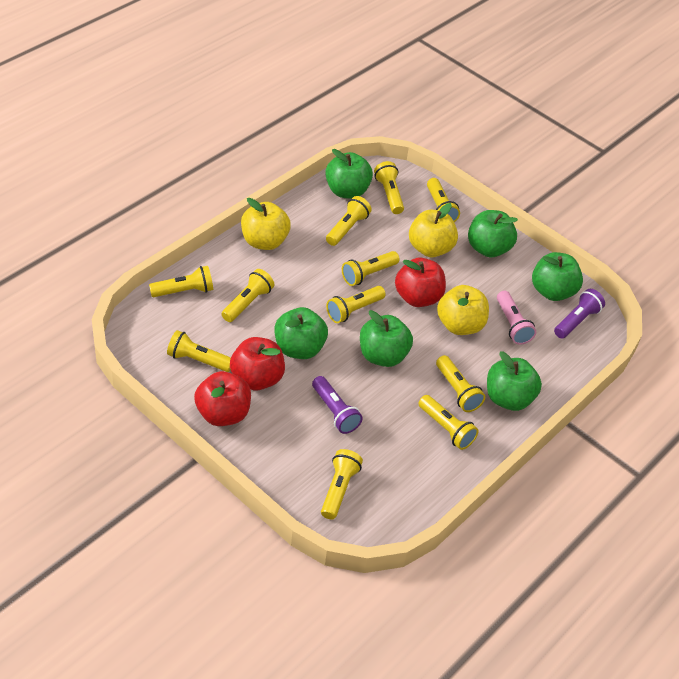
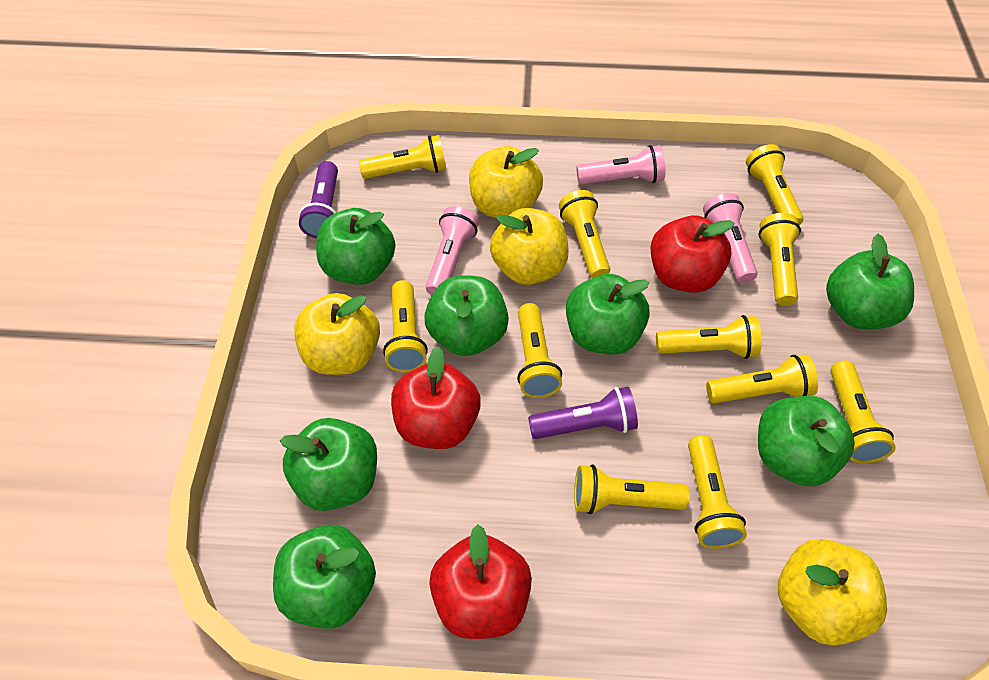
green apple: 6 -> 7
pink flashlight: 1 -> 3
yellow apple: 3 -> 4

